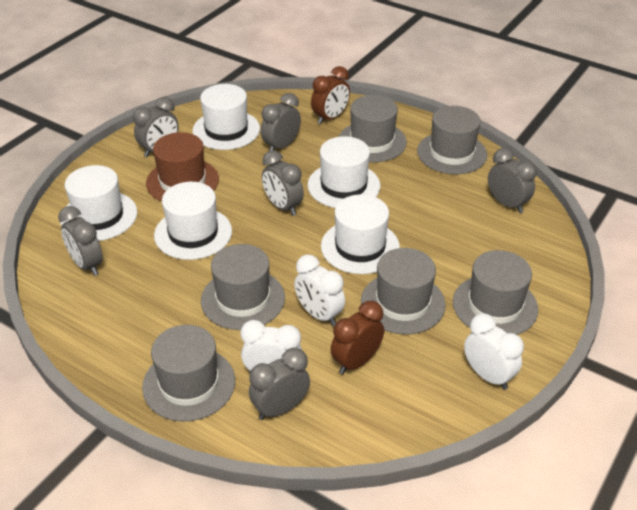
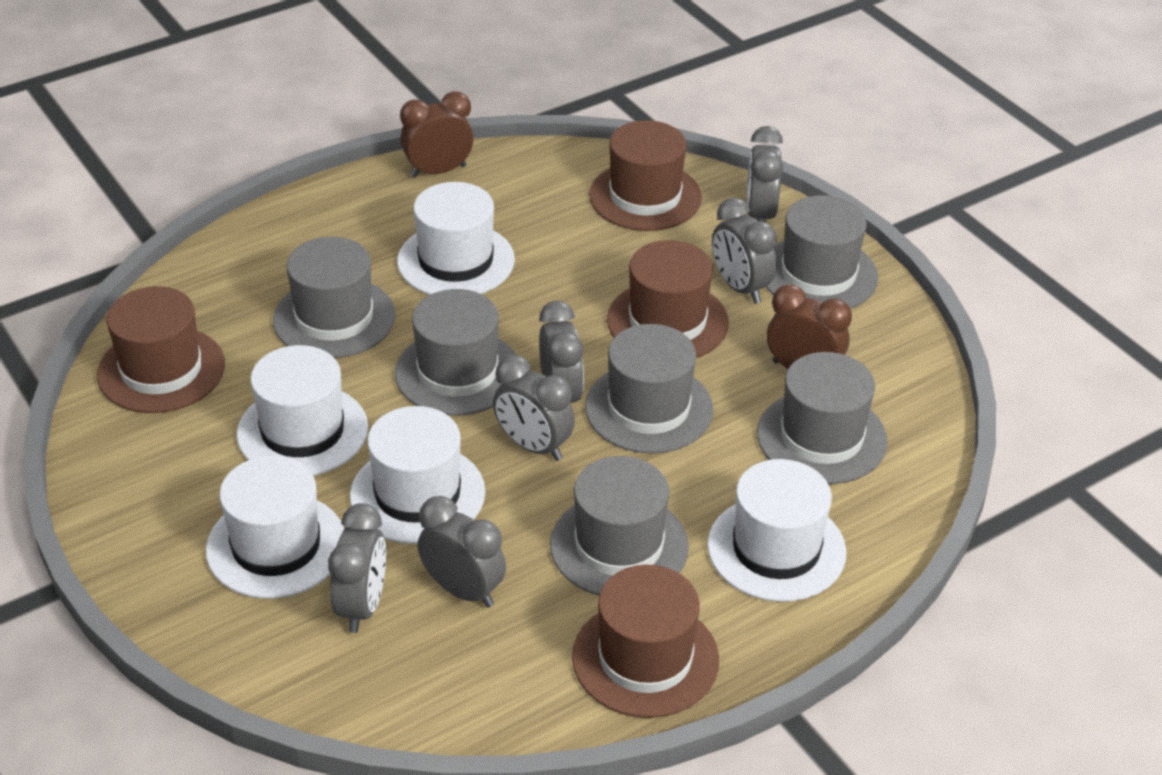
brown hat: 1 -> 4
white clock: 3 -> 0

